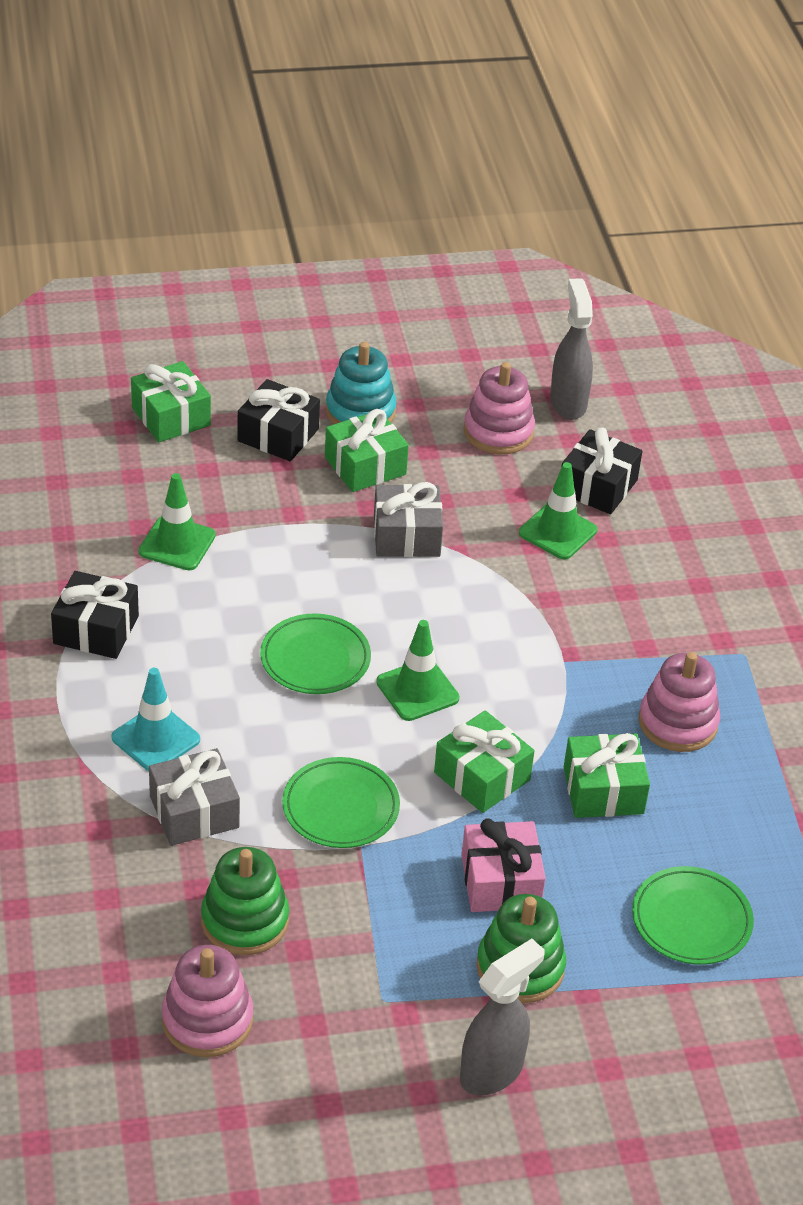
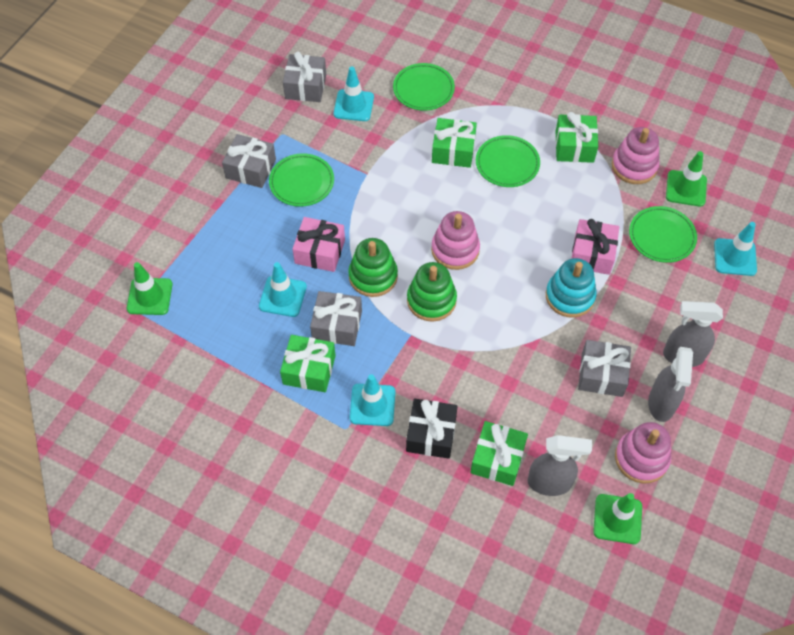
black gift: 3 -> 1
green plate: 3 -> 4
grey gift: 2 -> 4
grey spray bottle: 2 -> 3
pink gift: 1 -> 2
turquoise traffic cone: 1 -> 4

